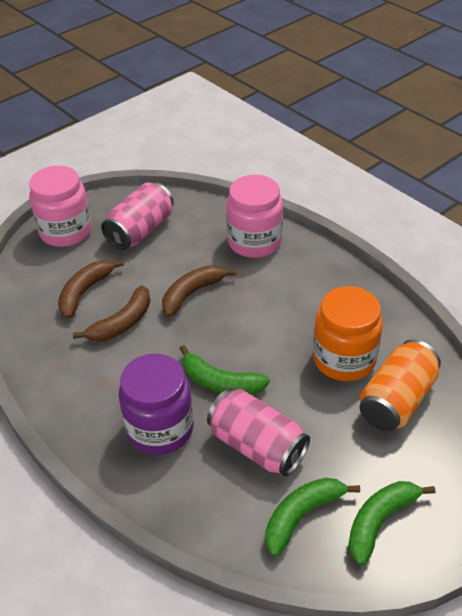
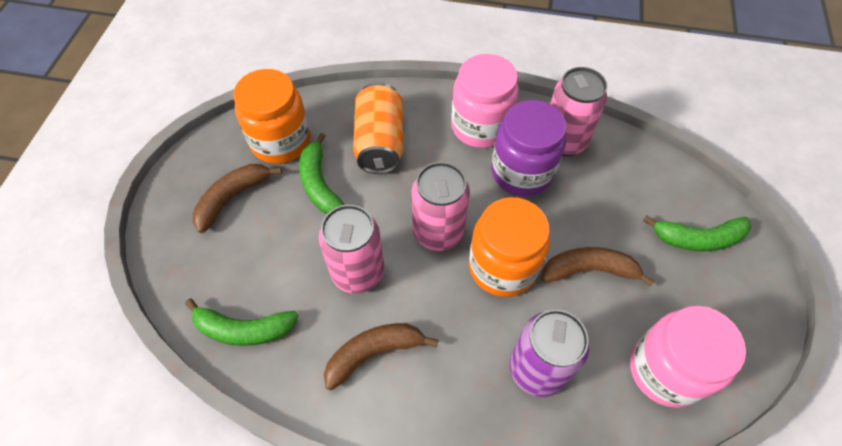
orange jar: 1 -> 2
pink can: 2 -> 3
purple can: 0 -> 1

